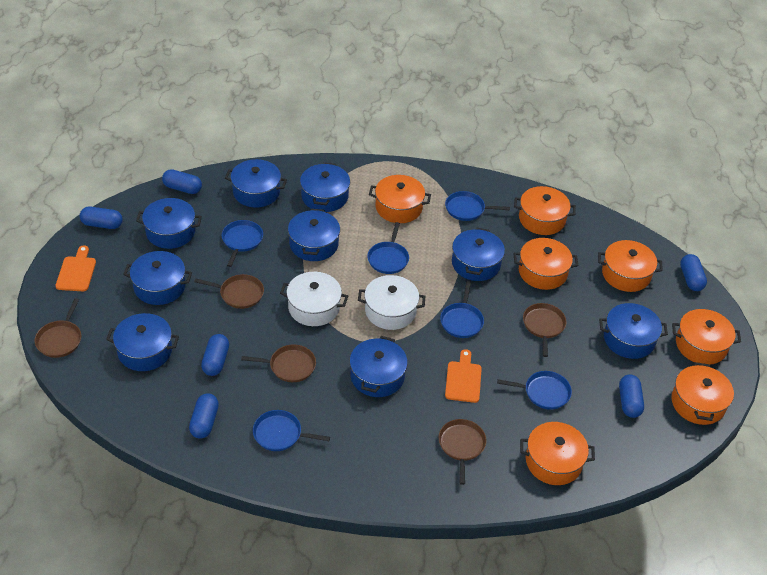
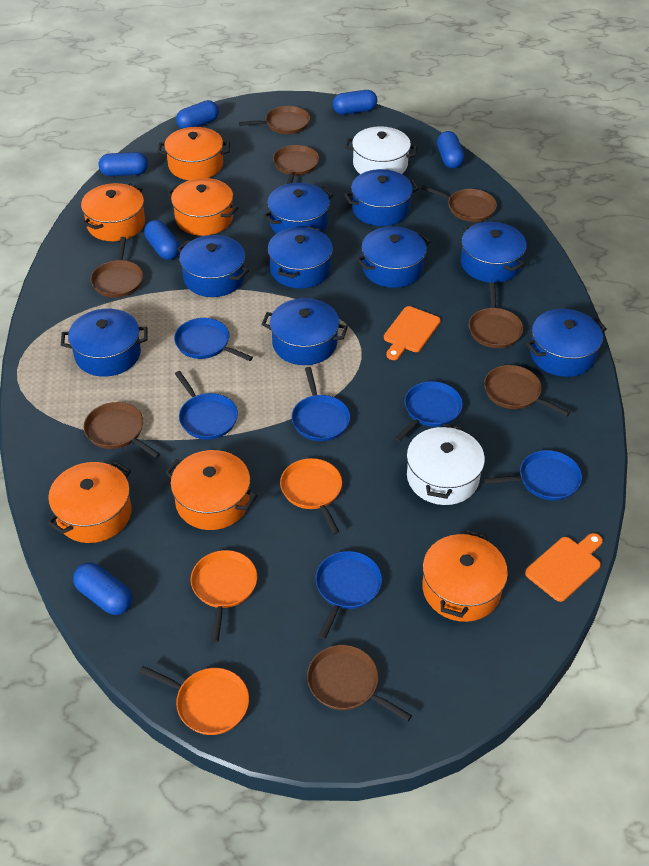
brown pan: 5 -> 8
orange pan: 0 -> 3
orange pot: 7 -> 6

